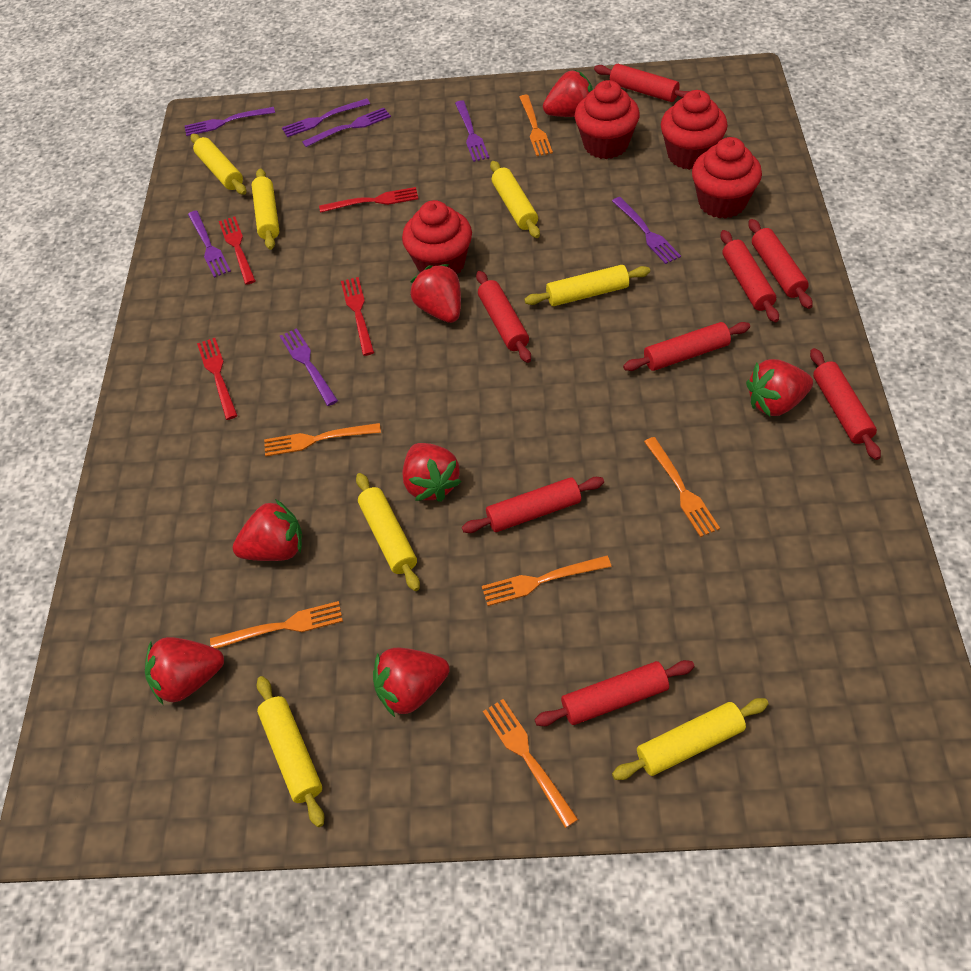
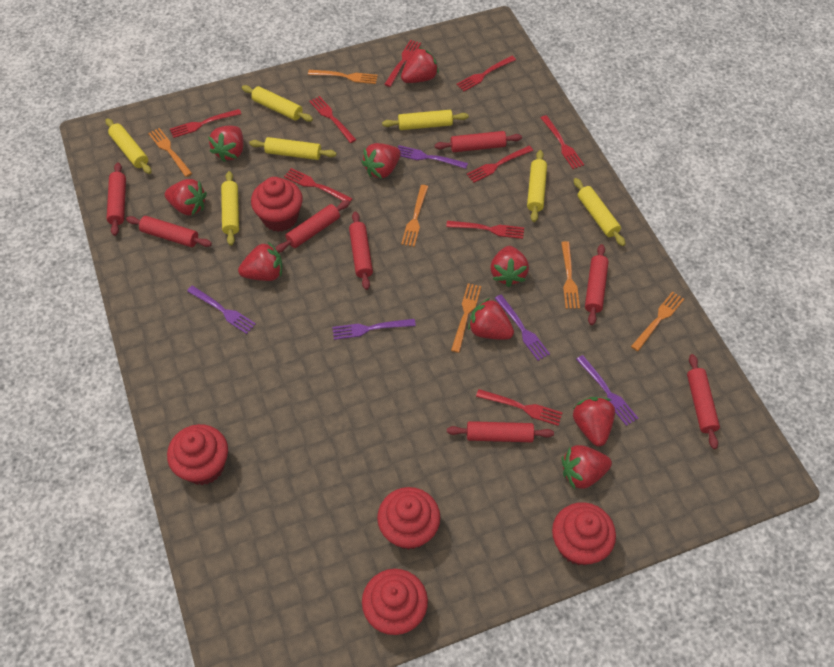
purple fork: 7 -> 5
red cupcake: 4 -> 5
red fork: 4 -> 9
red strawberry: 7 -> 9

